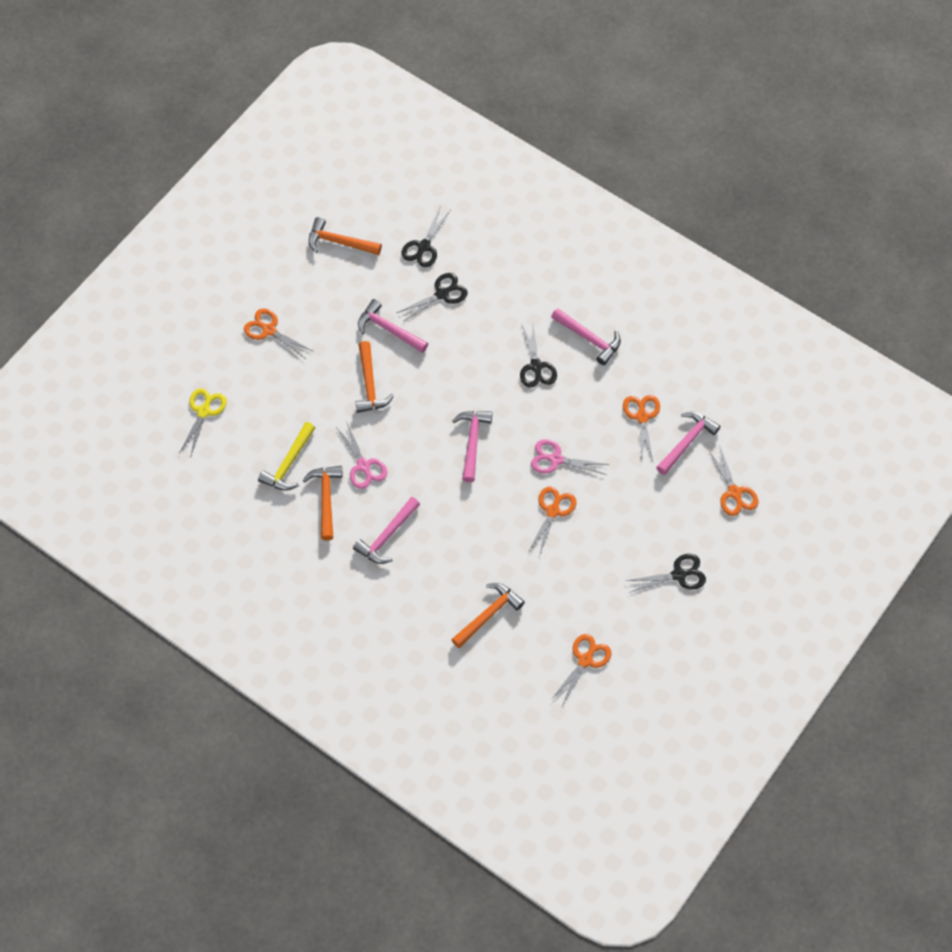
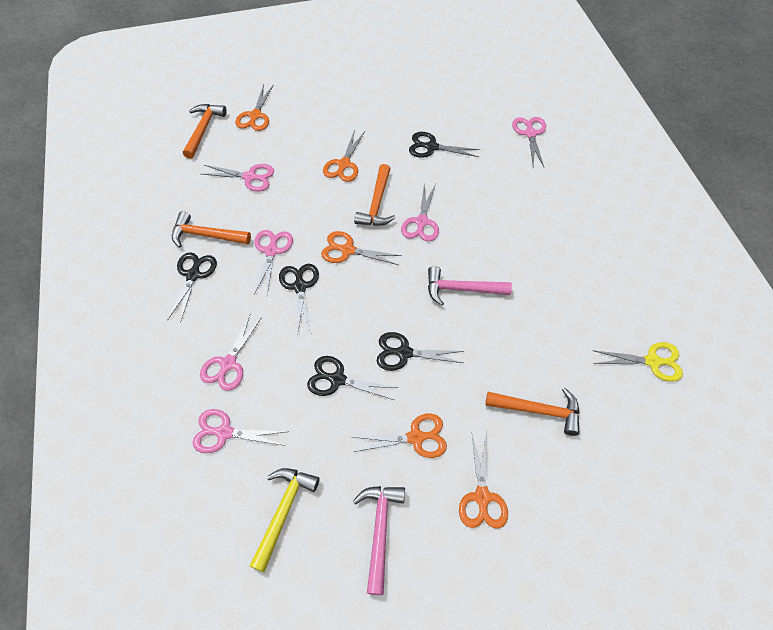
black scissors: 4 -> 5
pink hammer: 5 -> 2
pink scissors: 2 -> 6

